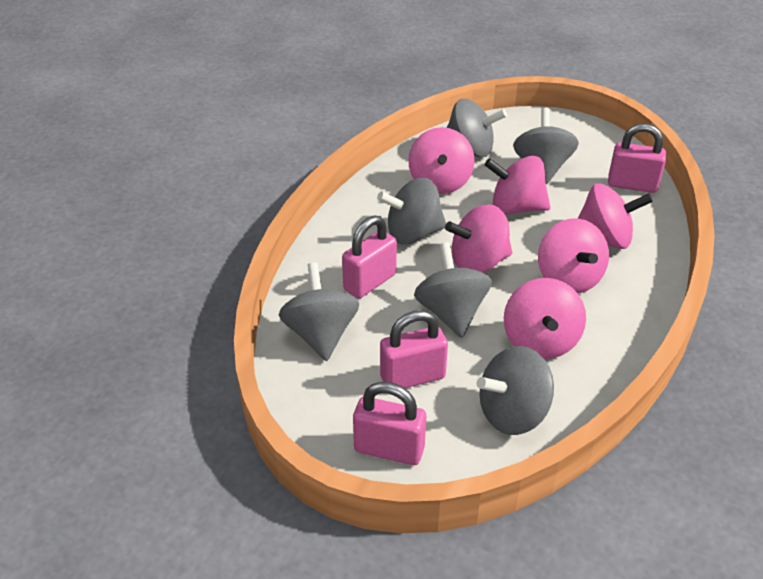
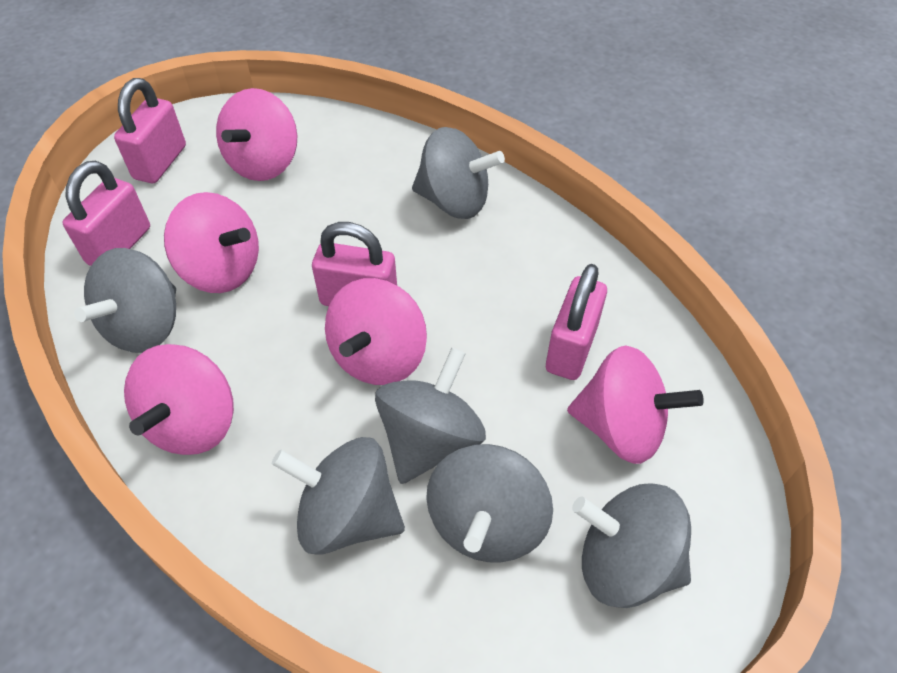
pink spinning top: 6 -> 5

